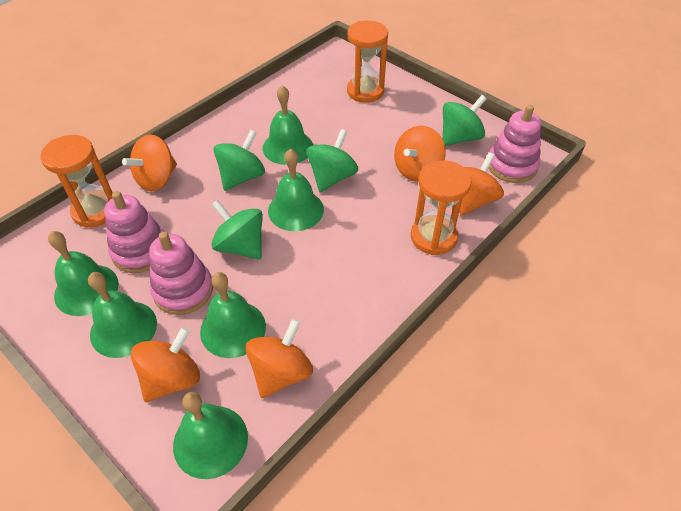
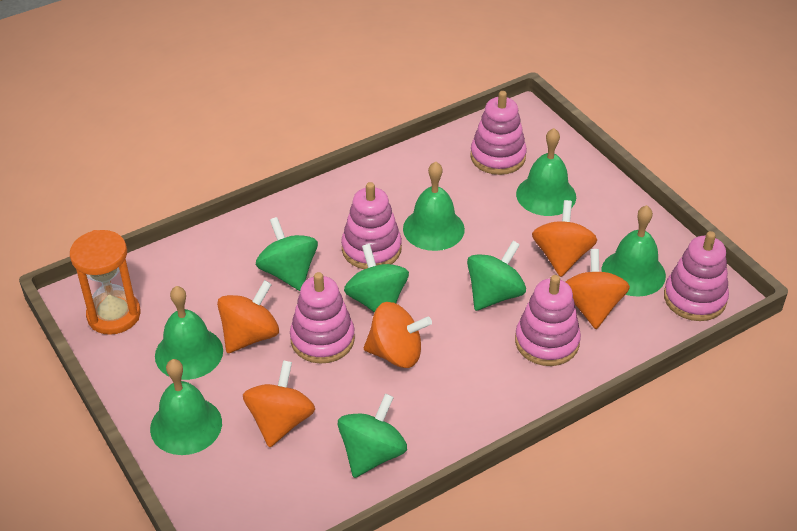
green bell: 6 -> 5
orange hourglass: 3 -> 1
pink stacking toy: 3 -> 5

